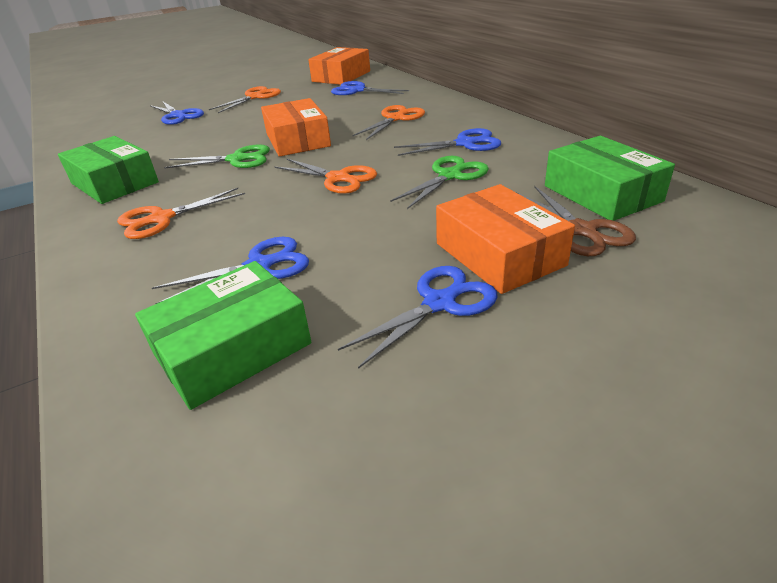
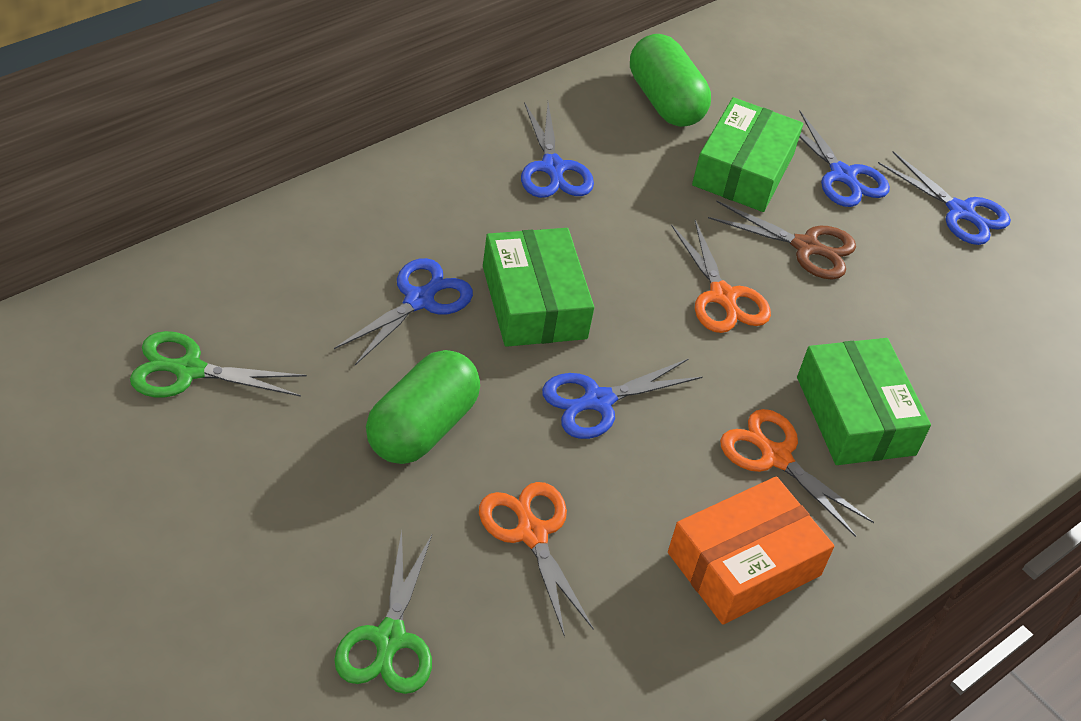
green capsule: 0 -> 2
orange box: 3 -> 1
orange scissors: 4 -> 3

